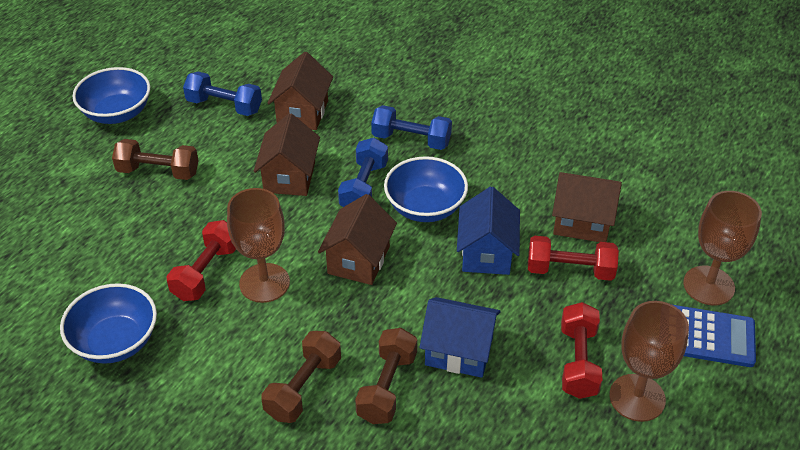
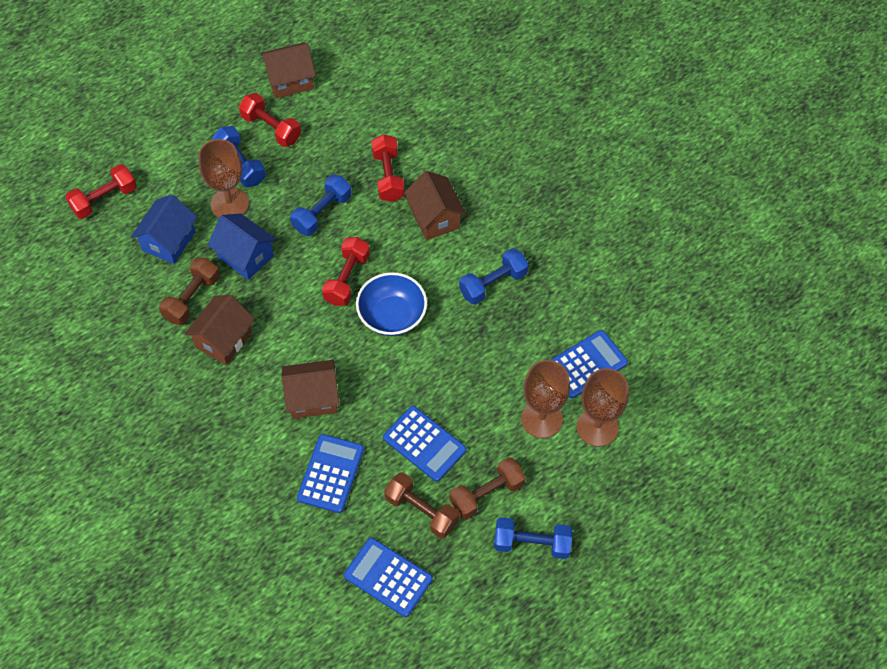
blue bowl: 3 -> 1
blue calculator: 1 -> 4
blue dumbbell: 3 -> 4
red dumbbell: 3 -> 4

